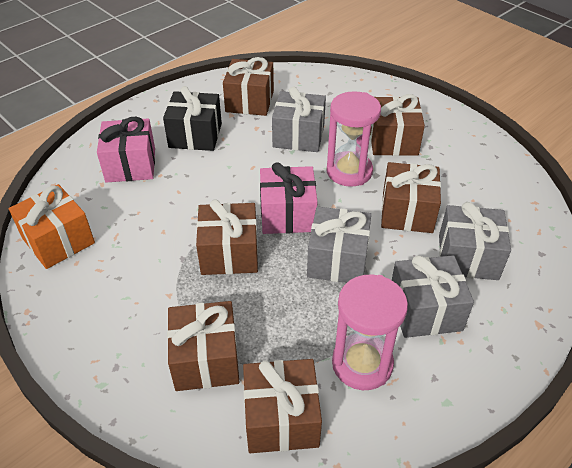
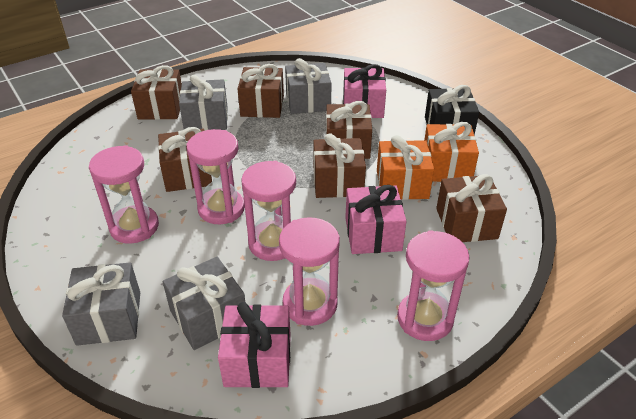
orange gift: 1 -> 2
pink gift: 2 -> 3
pink hourglass: 2 -> 5

